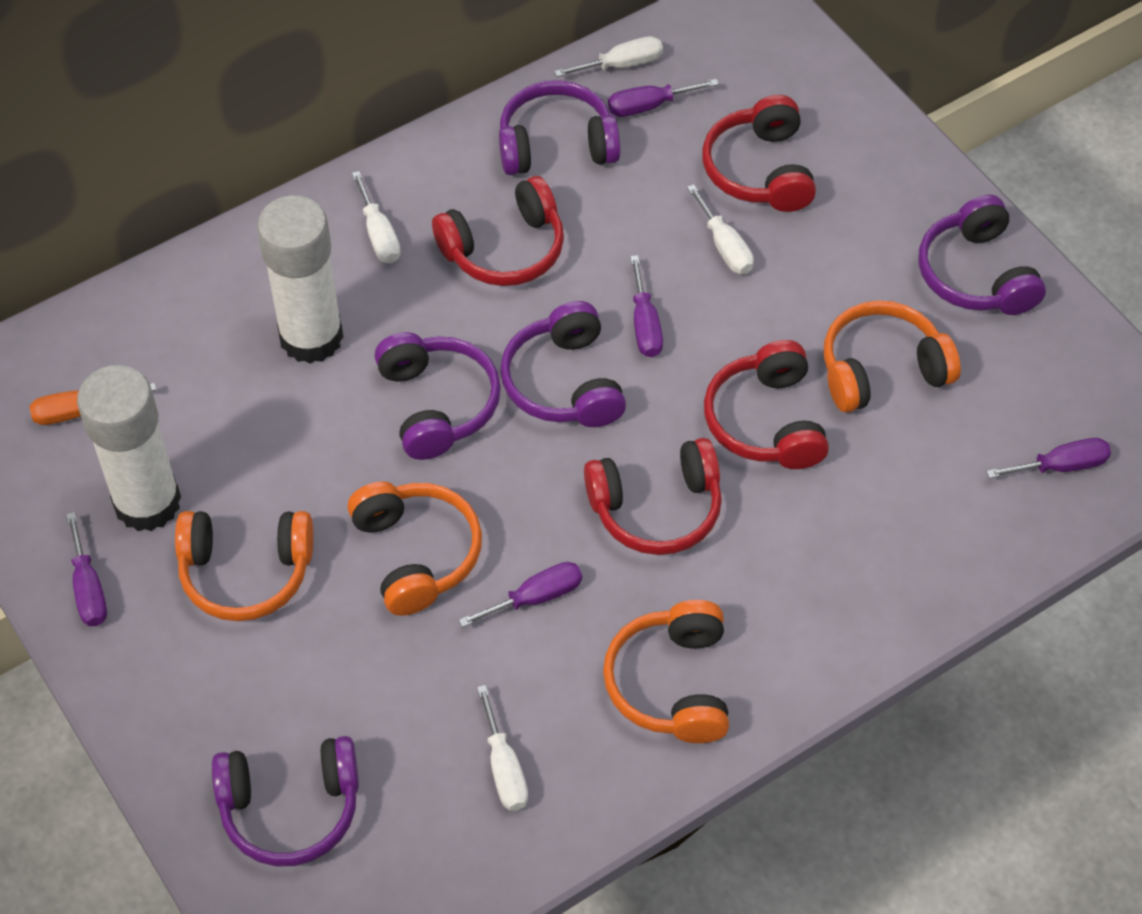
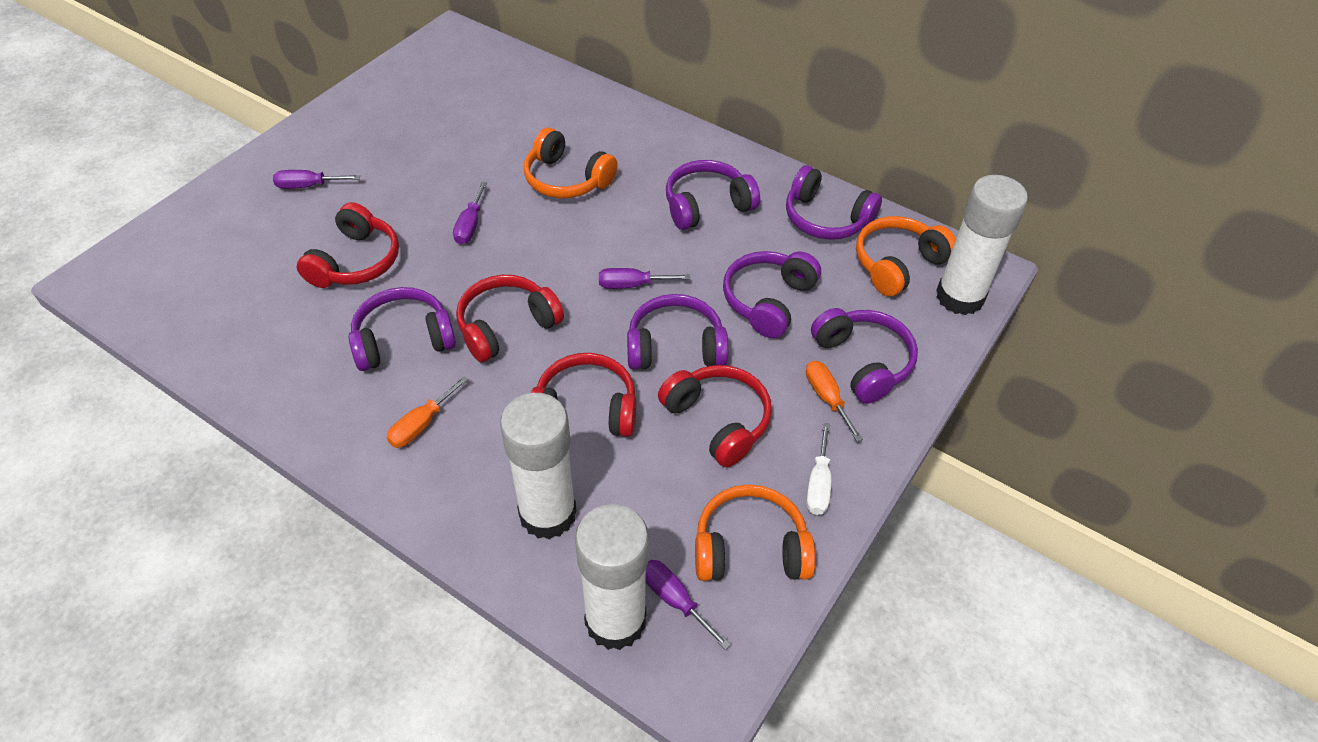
orange headphones: 4 -> 3
orange screwdriver: 1 -> 2
purple headphones: 5 -> 6
purple screwdriver: 5 -> 4
white glue stick: 2 -> 3
white screwdriver: 4 -> 1

